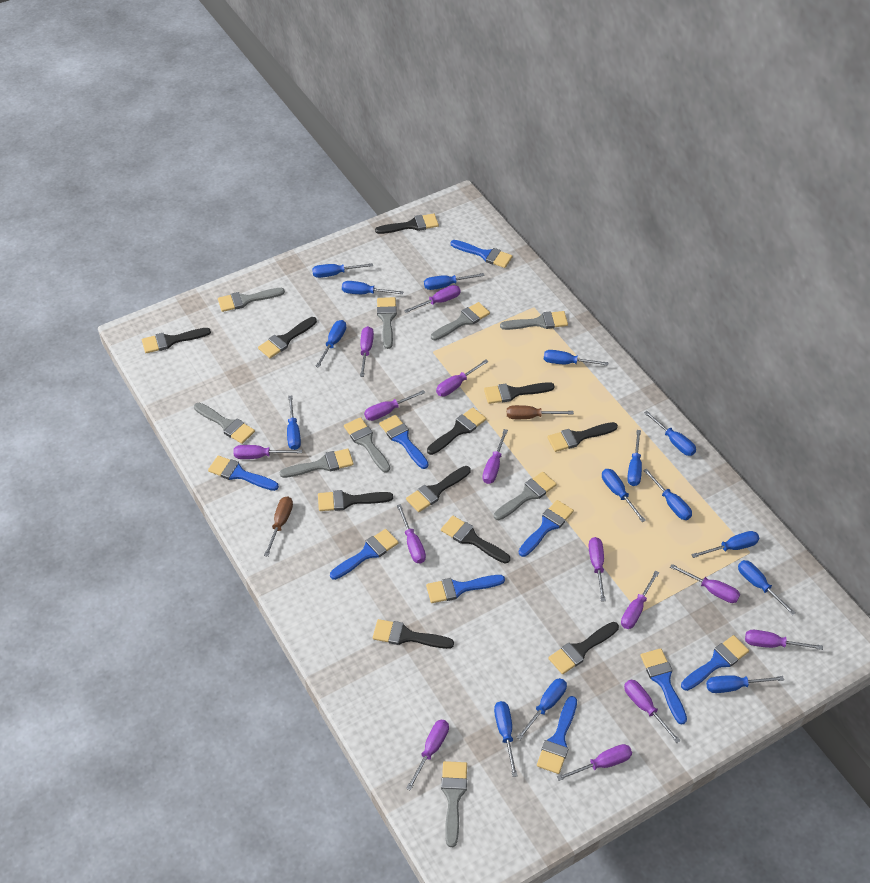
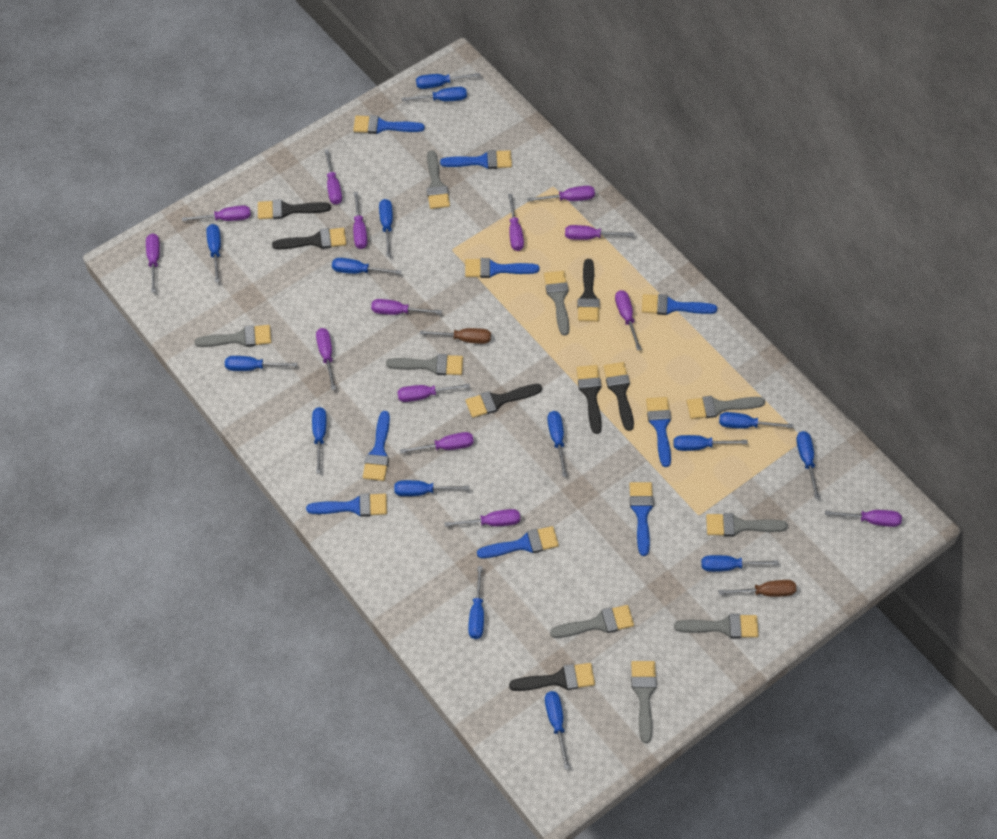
black brush: 11 -> 7

